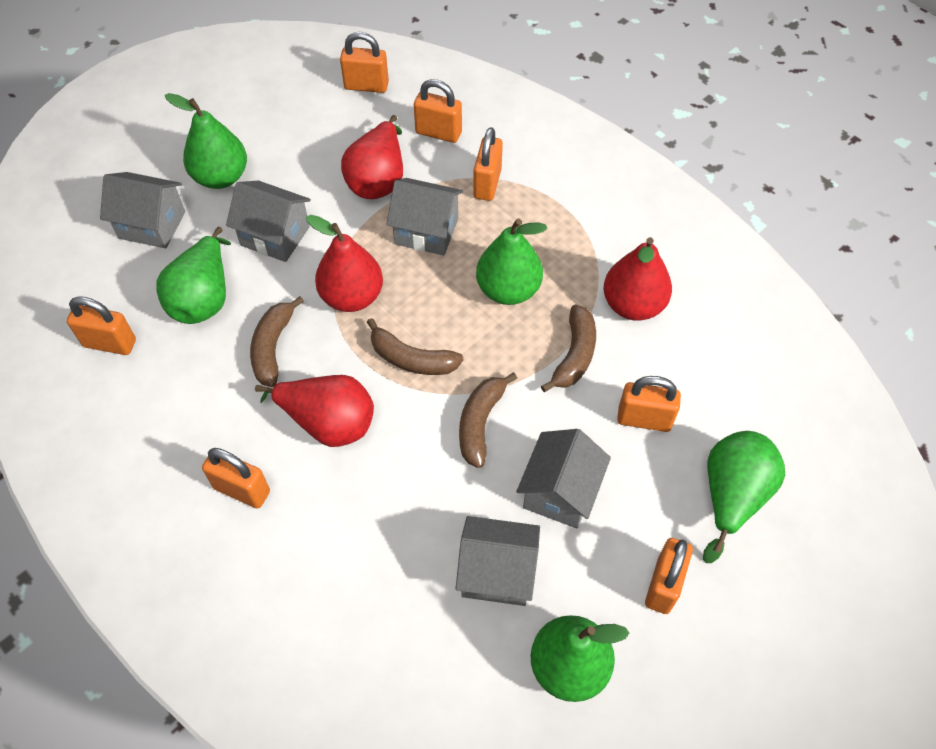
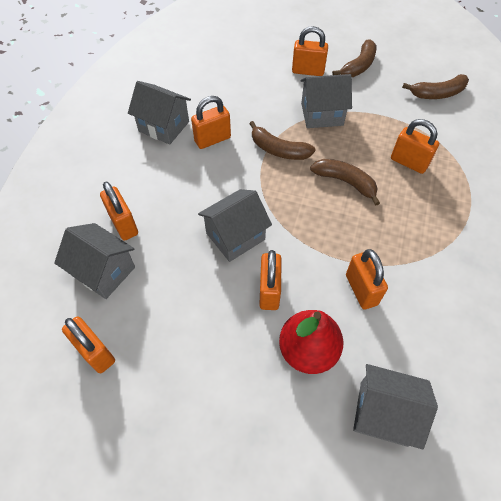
green pear: 5 -> 0
red pear: 4 -> 1

